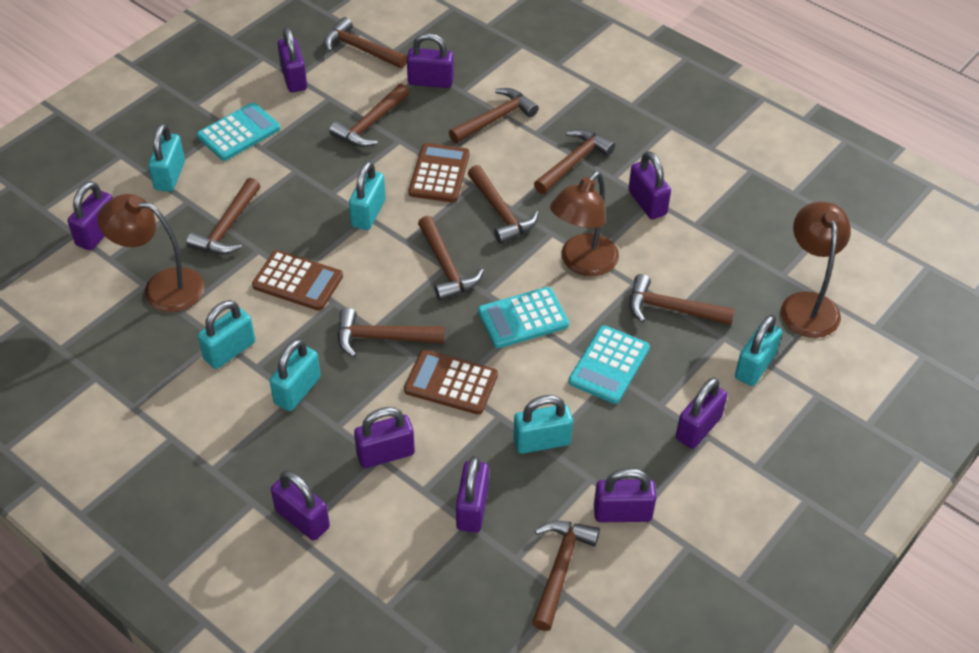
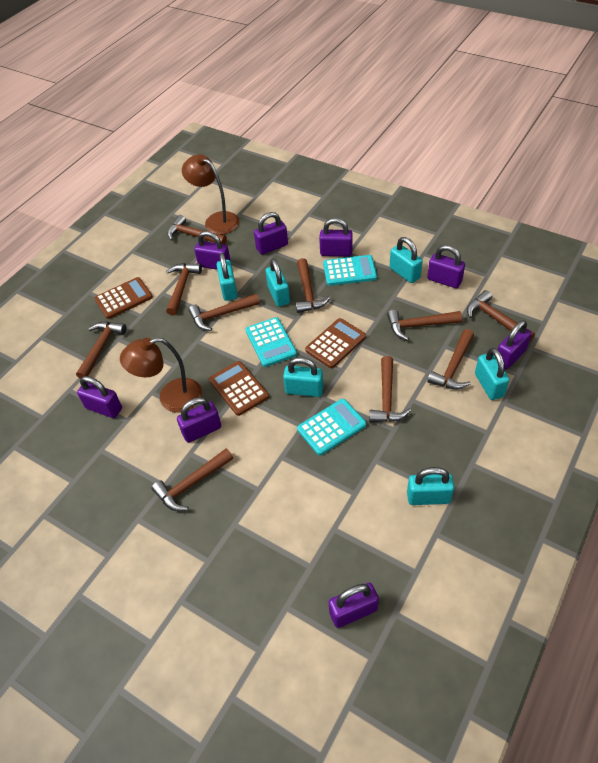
brown lamp: 3 -> 2
purple padlock: 9 -> 8

